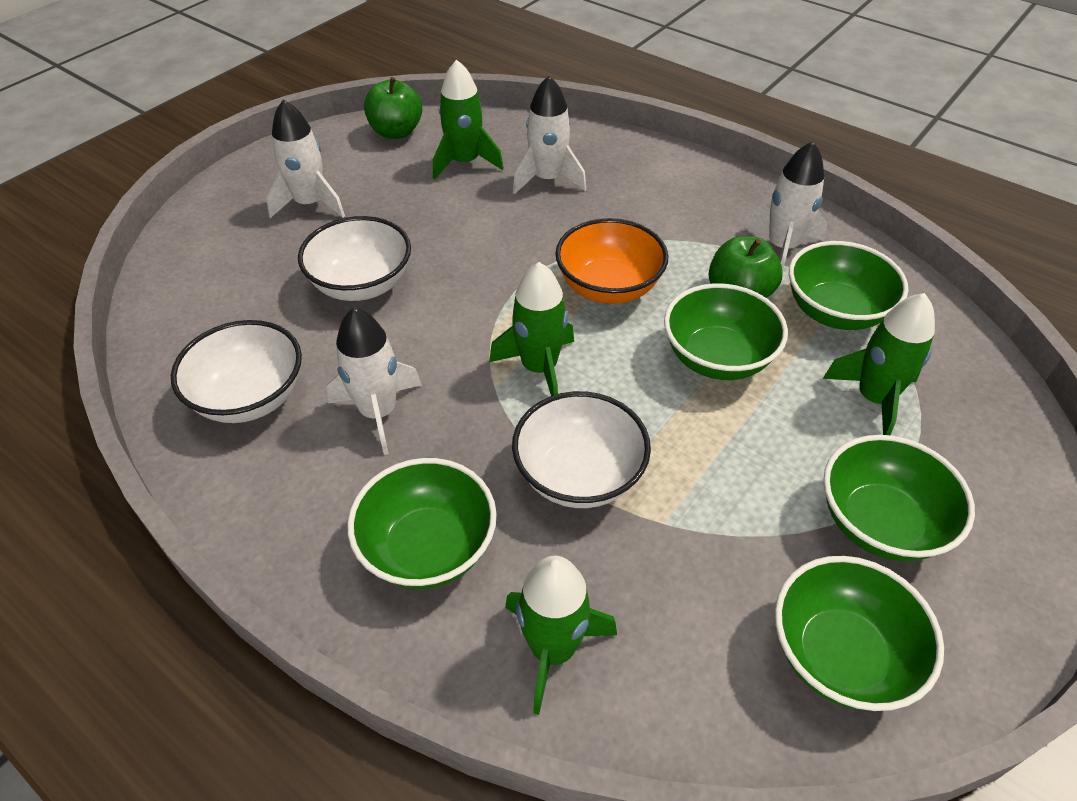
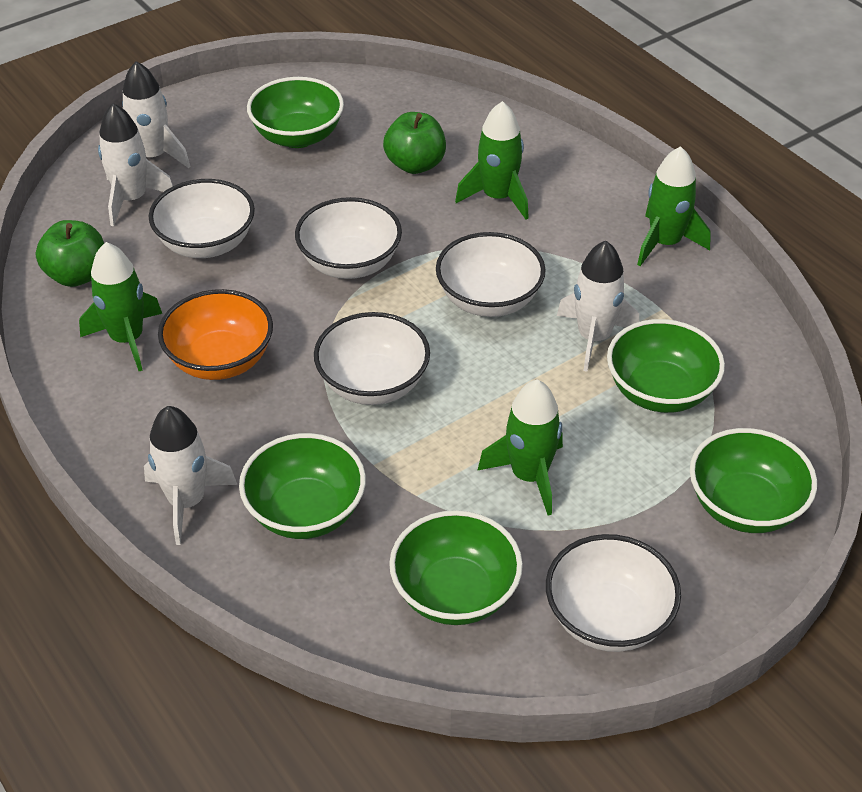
white bowl: 3 -> 5

